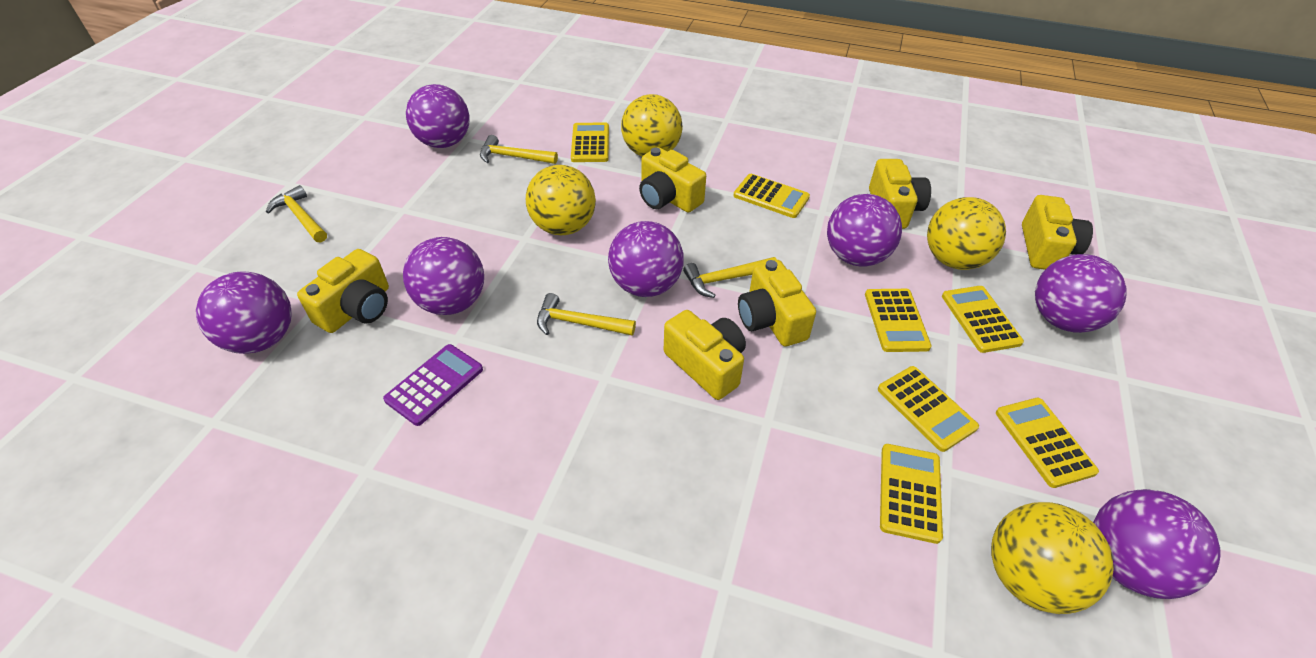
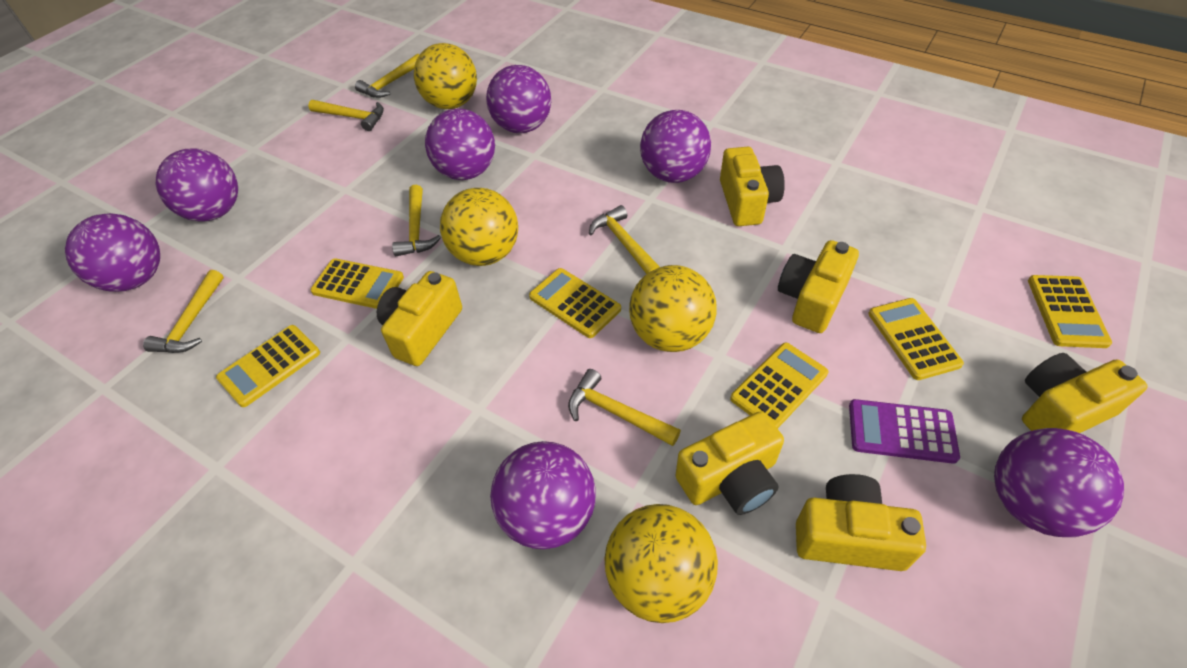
yellow calculator: 7 -> 6
yellow hammer: 4 -> 6

